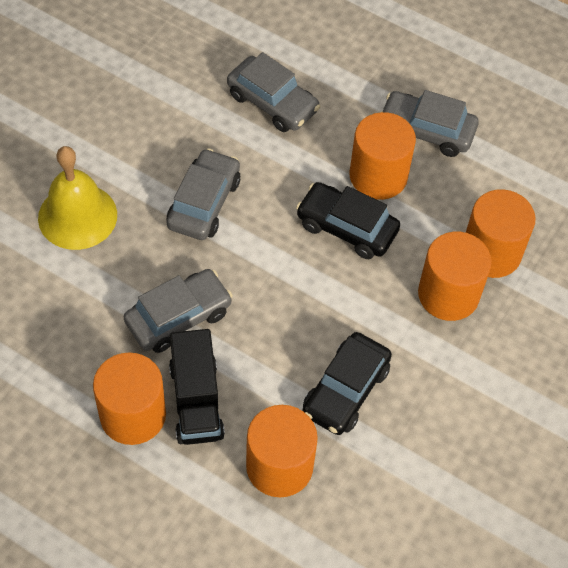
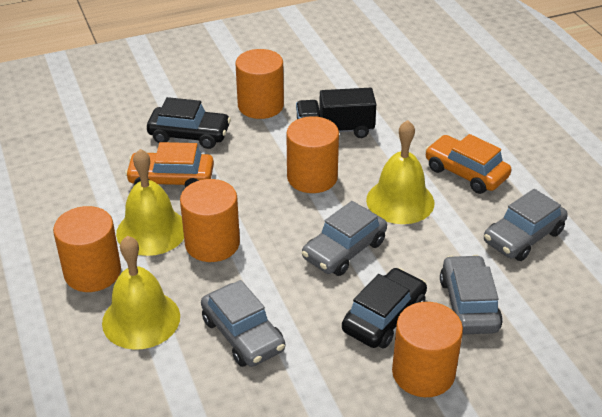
orange car: 0 -> 2
yellow bell: 1 -> 3

